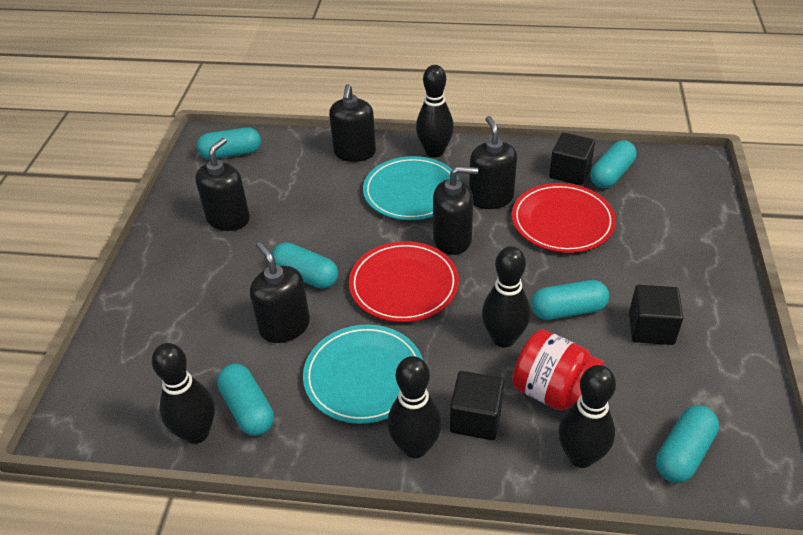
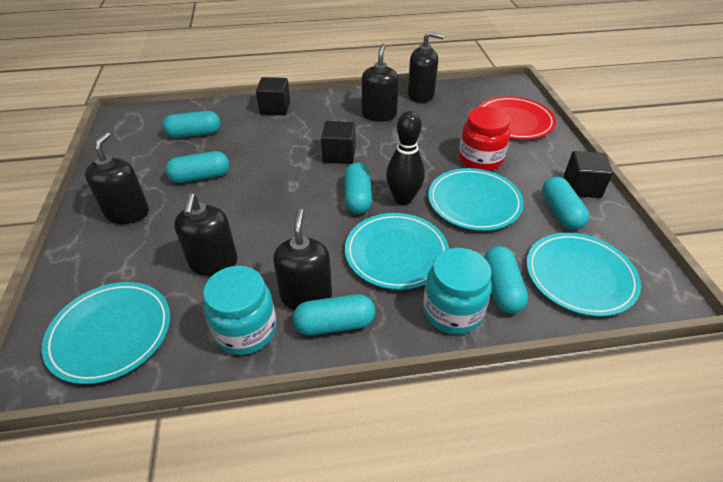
black bowling pin: 5 -> 1
red plate: 2 -> 1
turquoise jar: 0 -> 2
turquoise plate: 2 -> 4

